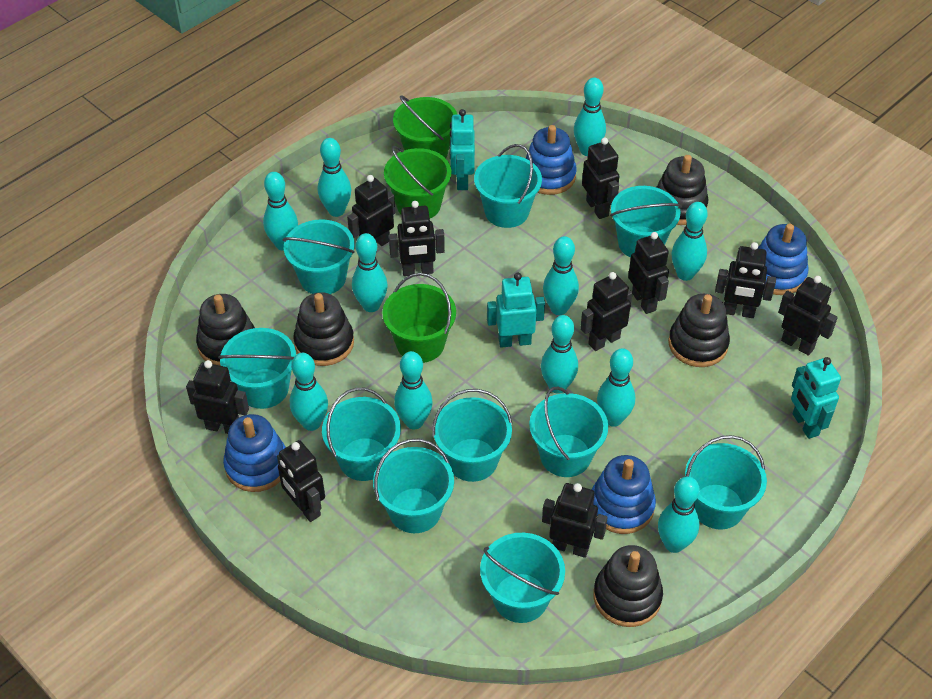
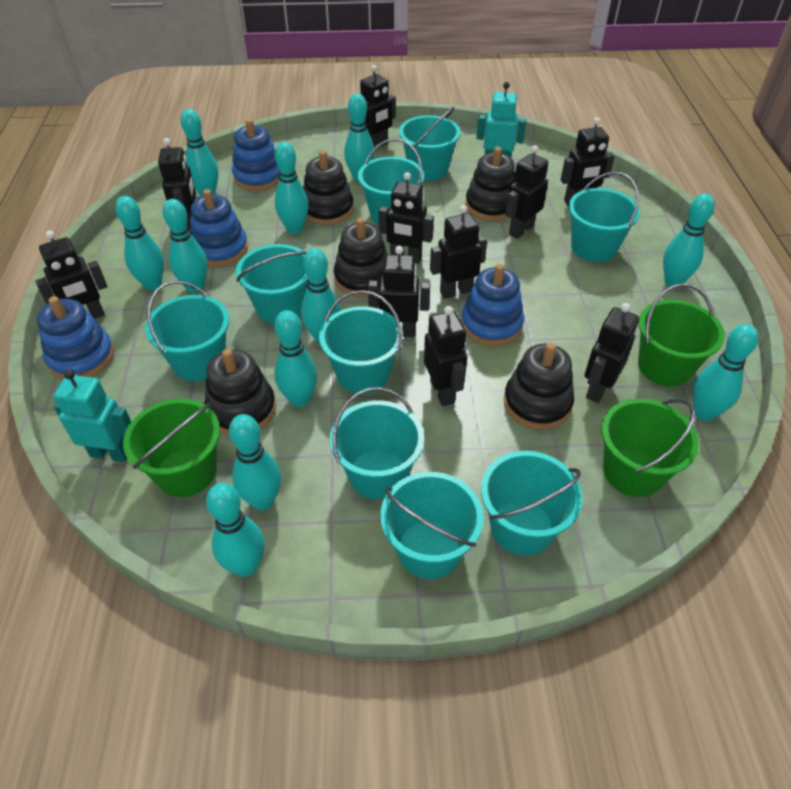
turquoise bucket: 10 -> 9
turquoise robot: 3 -> 2

